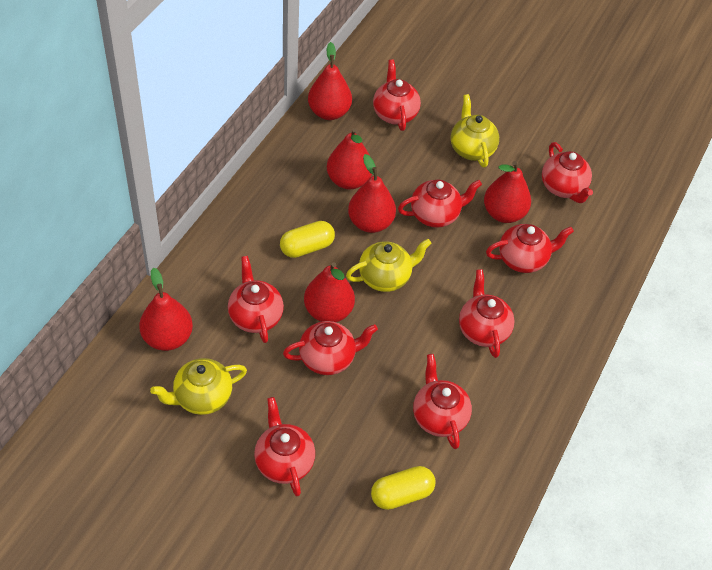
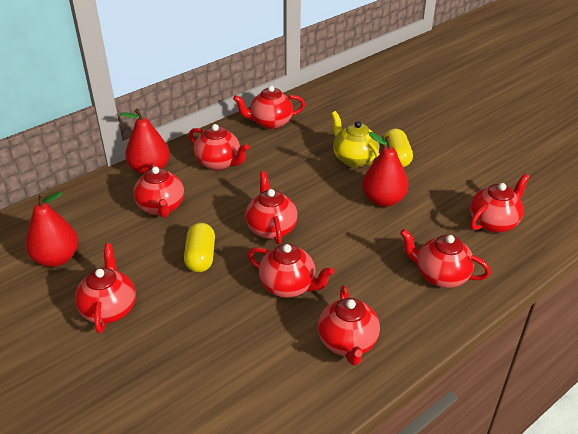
red pear: 6 -> 3
yellow teapot: 3 -> 1

